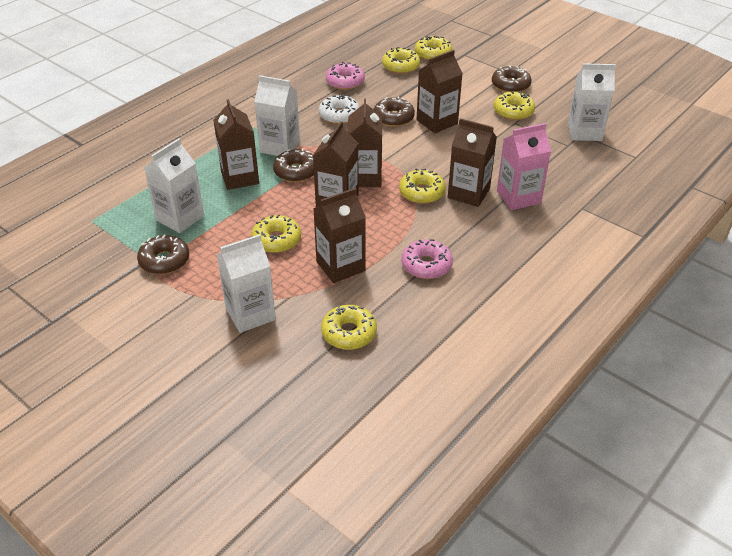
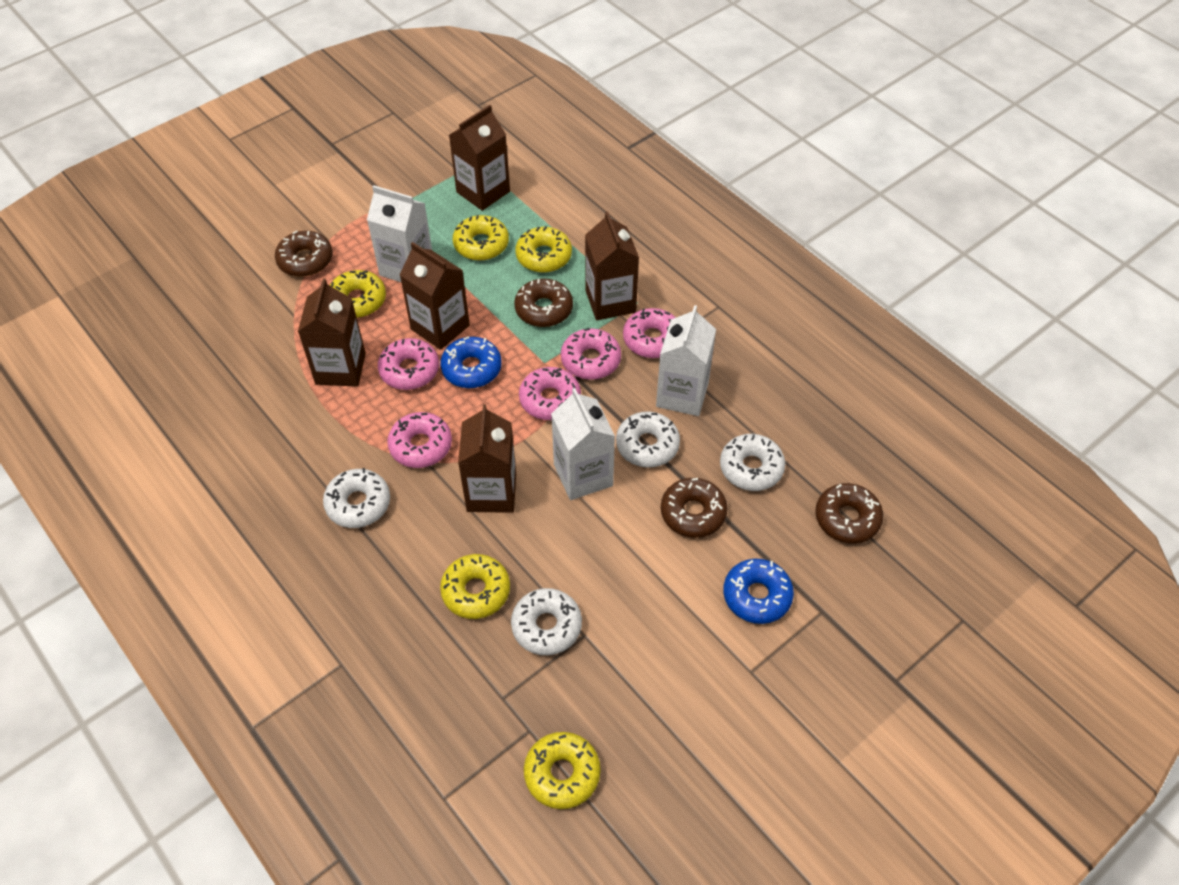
blue donut: 0 -> 2
brown carton: 6 -> 5
pink carton: 1 -> 0
pink donut: 2 -> 5
white carton: 4 -> 3
white donut: 1 -> 4
yellow donut: 6 -> 5

